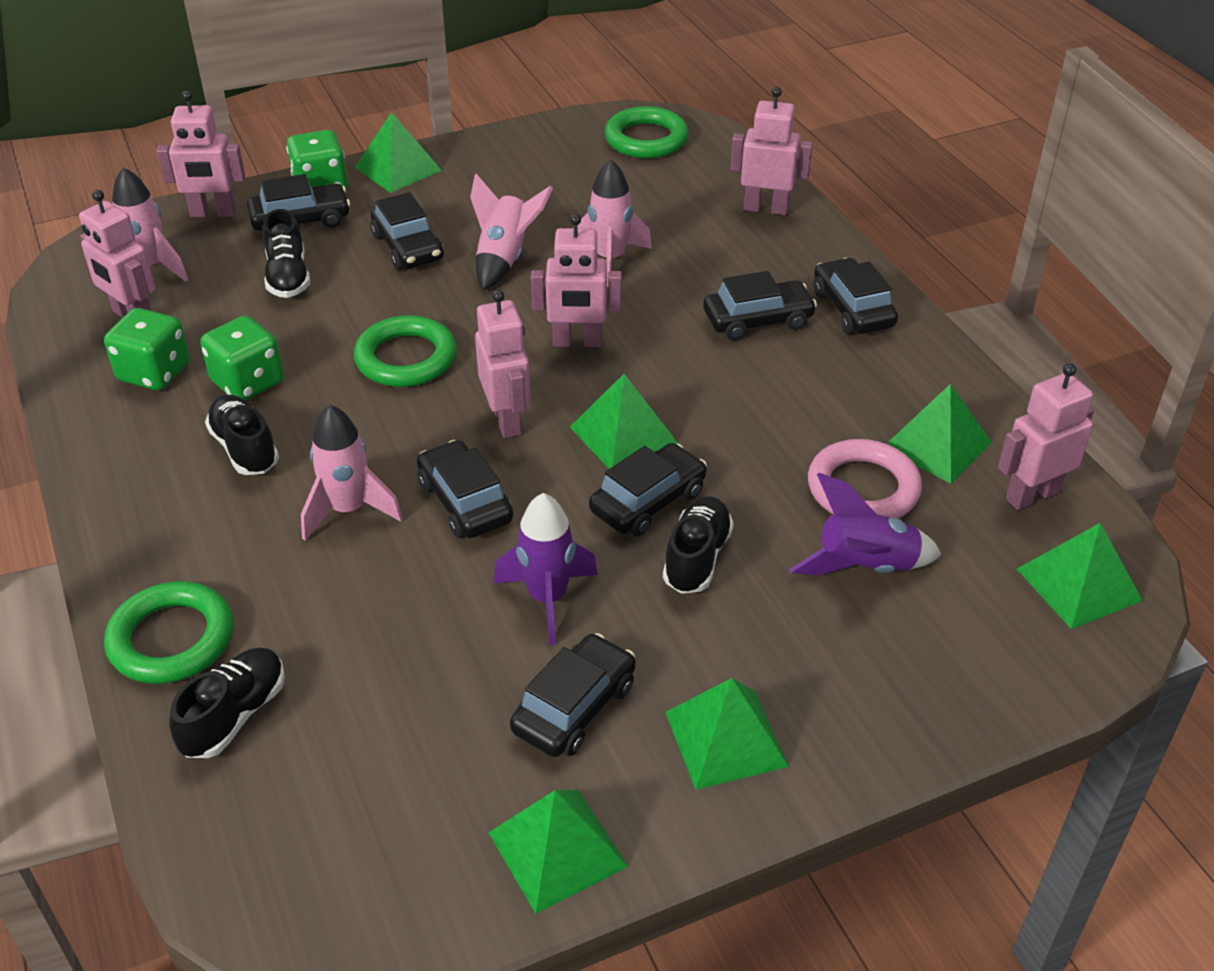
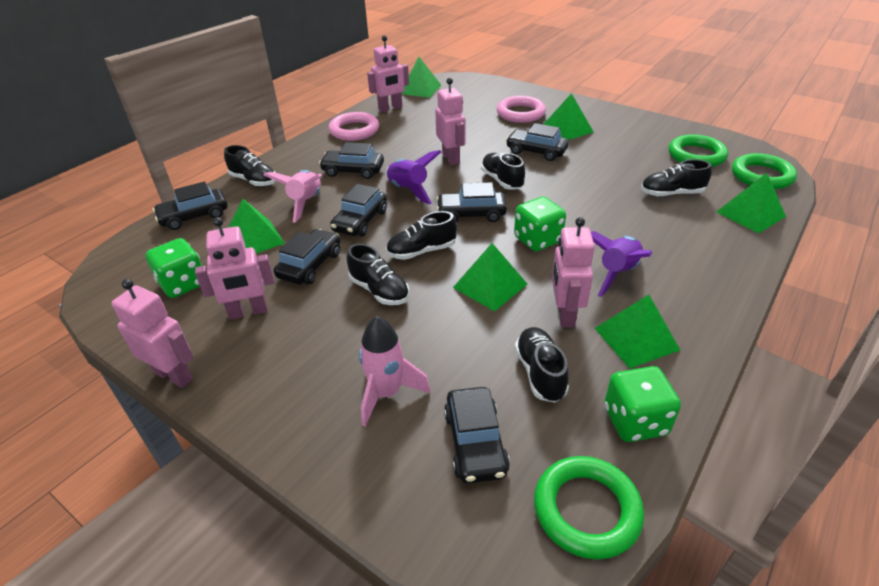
black shoe: 4 -> 6
pink ring: 1 -> 2
pink robot: 6 -> 5
pink rocket: 4 -> 2

